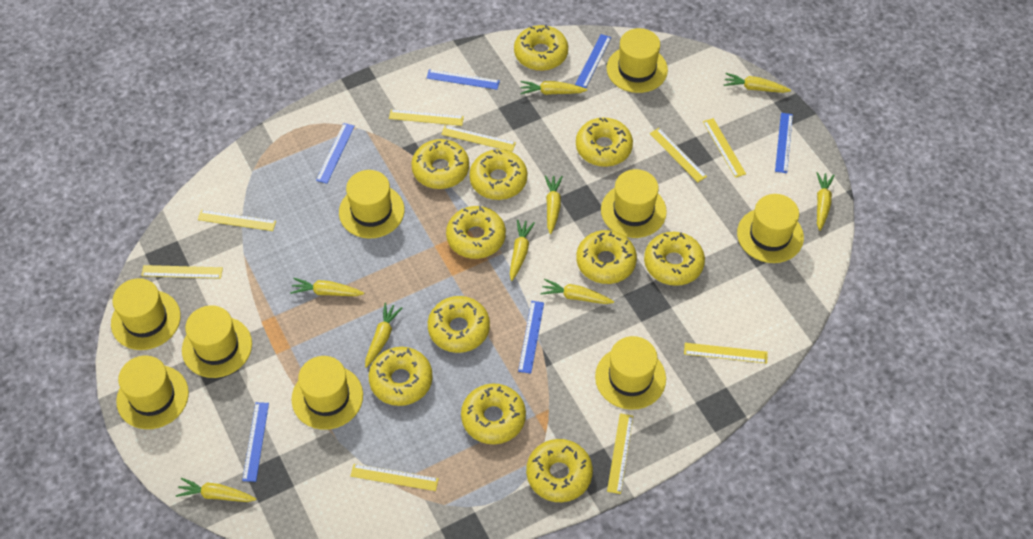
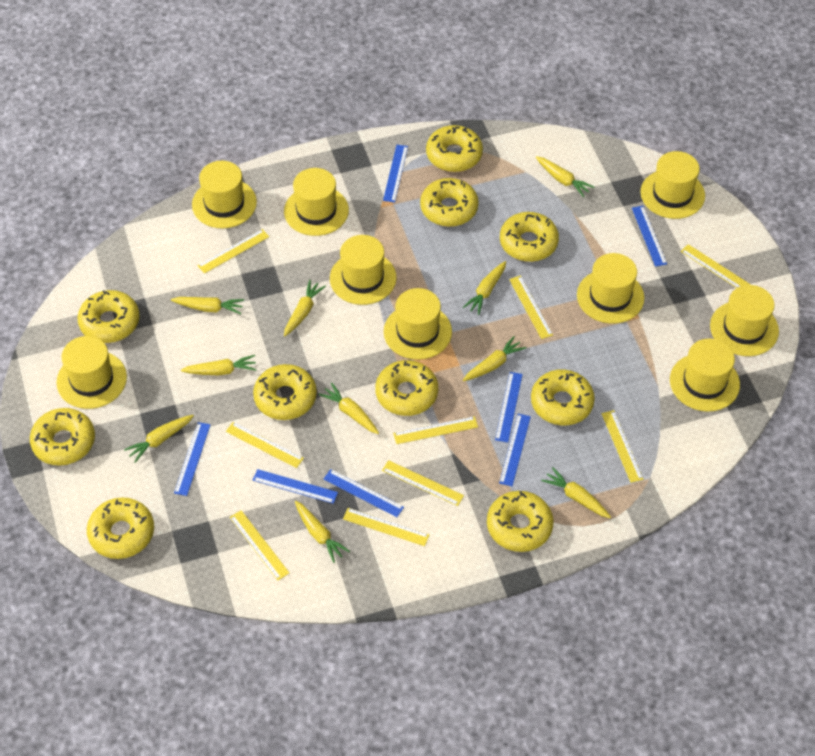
blue ruler: 6 -> 7
yellow carrot: 9 -> 10
yellow donut: 11 -> 10

